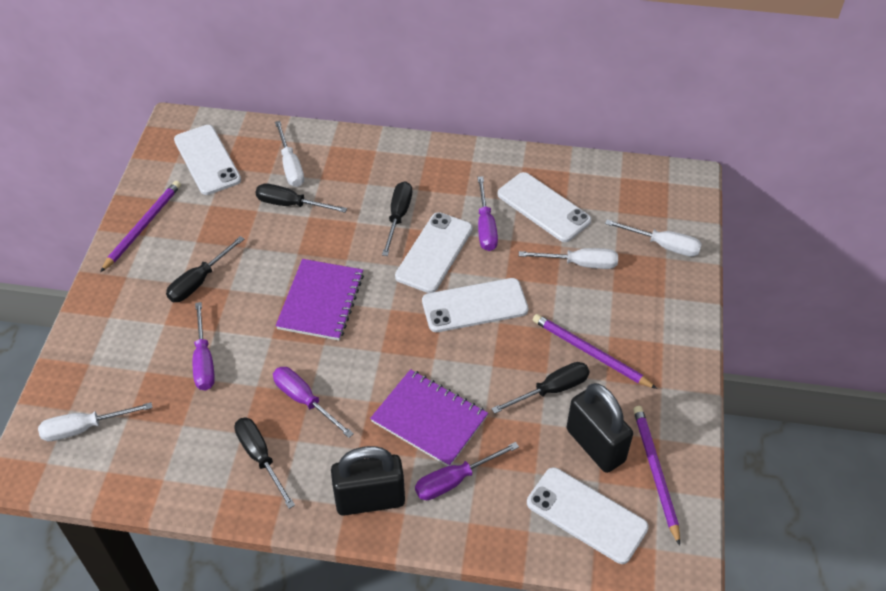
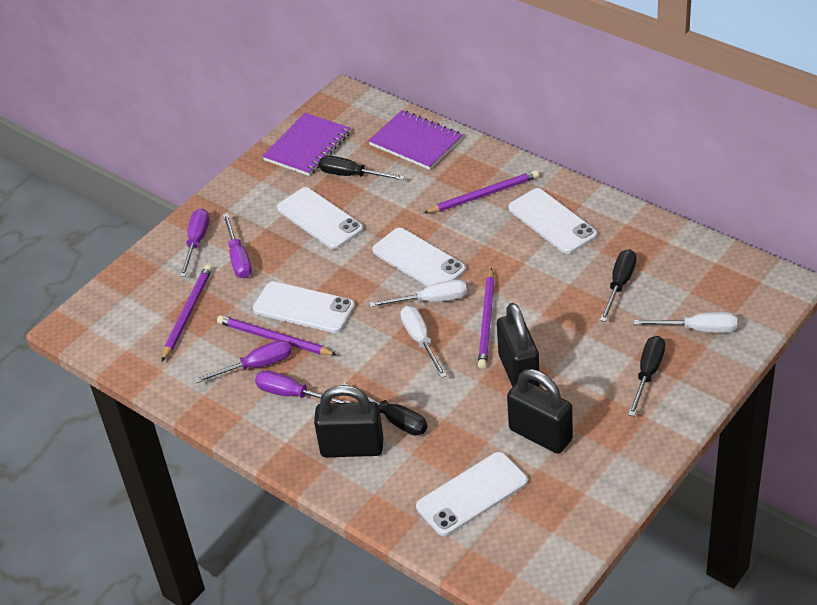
black padlock: 2 -> 3
black screwdriver: 5 -> 4
purple pencil: 3 -> 4
white screwdriver: 4 -> 3

